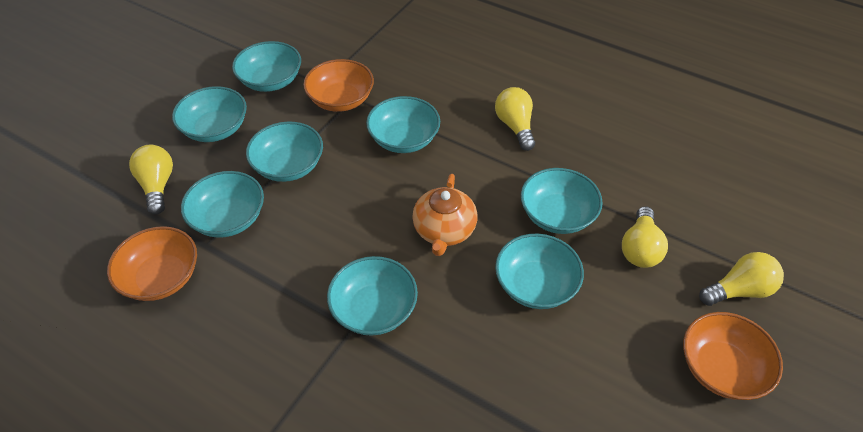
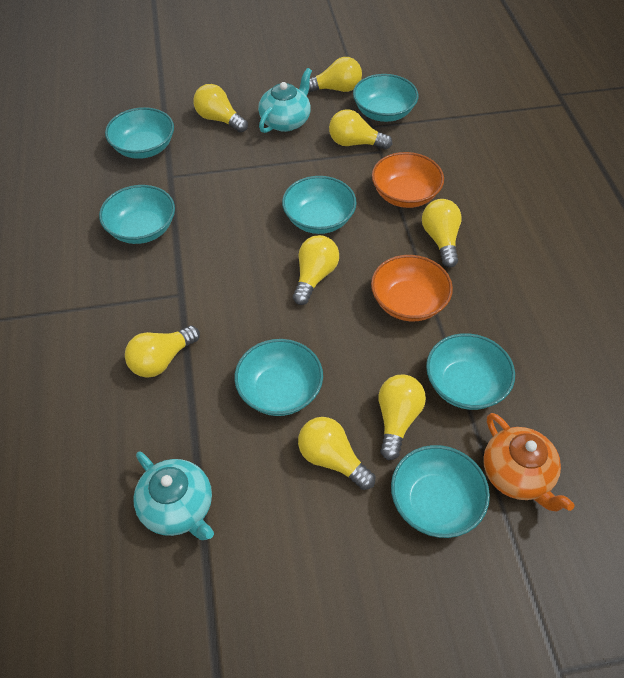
orange bowl: 3 -> 2
turquoise bowl: 8 -> 7
turquoise teapot: 0 -> 2
yellow light bulb: 4 -> 8

